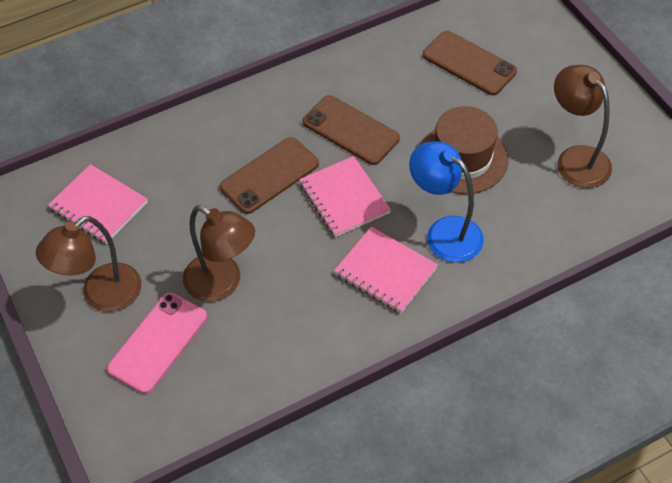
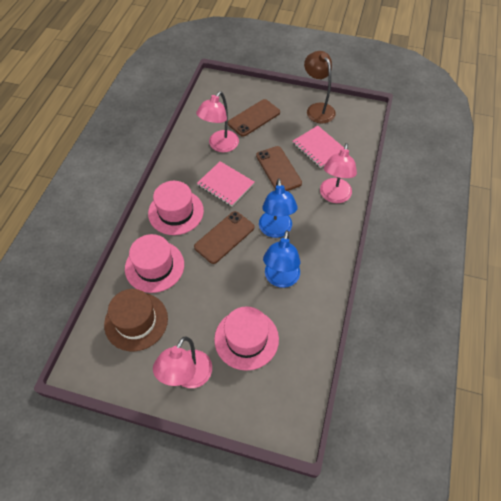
blue lamp: 1 -> 2
brown lamp: 3 -> 1
pink hat: 0 -> 3
pink lamp: 0 -> 3
pink notebook: 3 -> 2
pink phone: 1 -> 0

